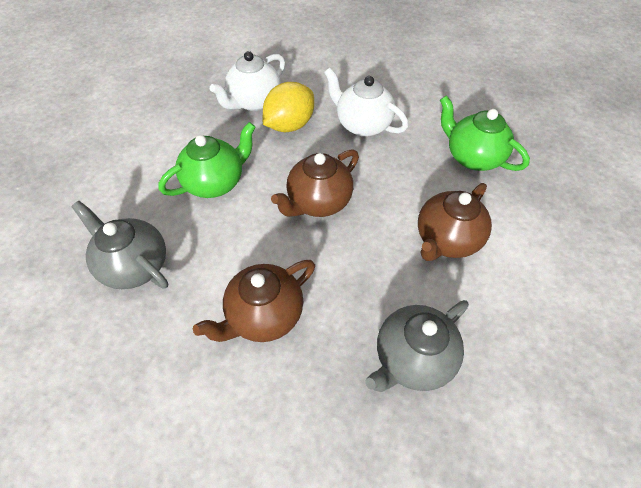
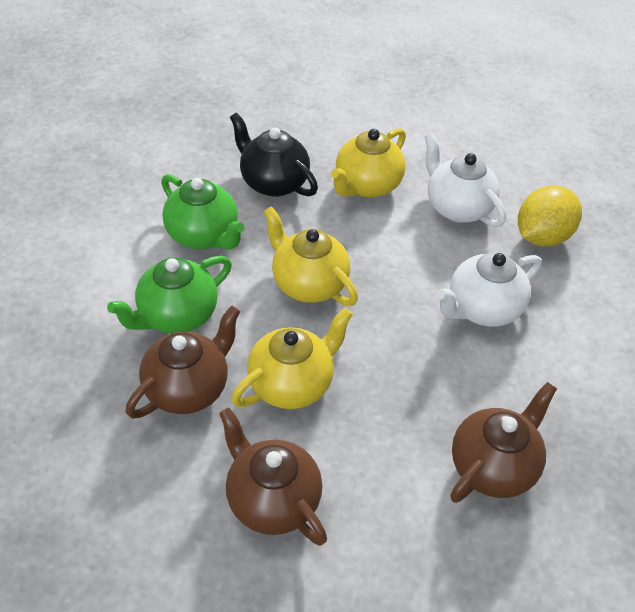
black teapot: 0 -> 1
grey teapot: 2 -> 0
yellow teapot: 0 -> 3

